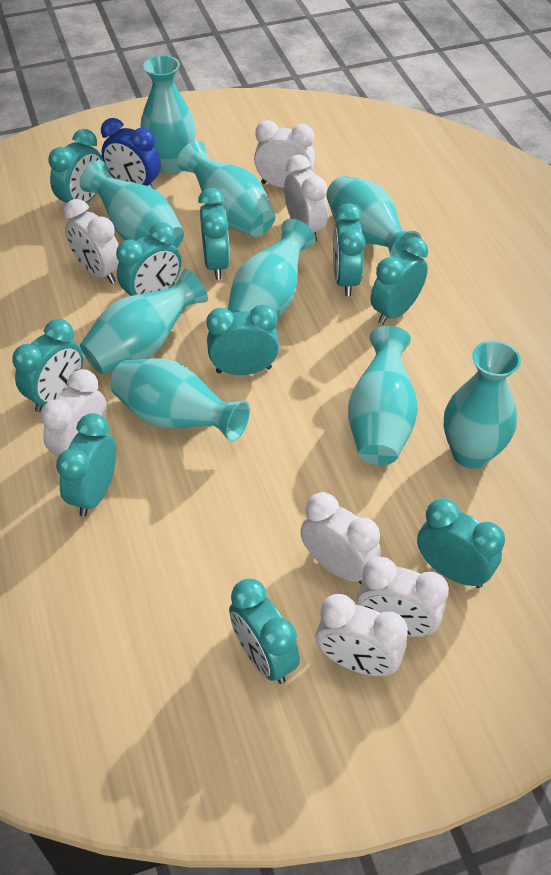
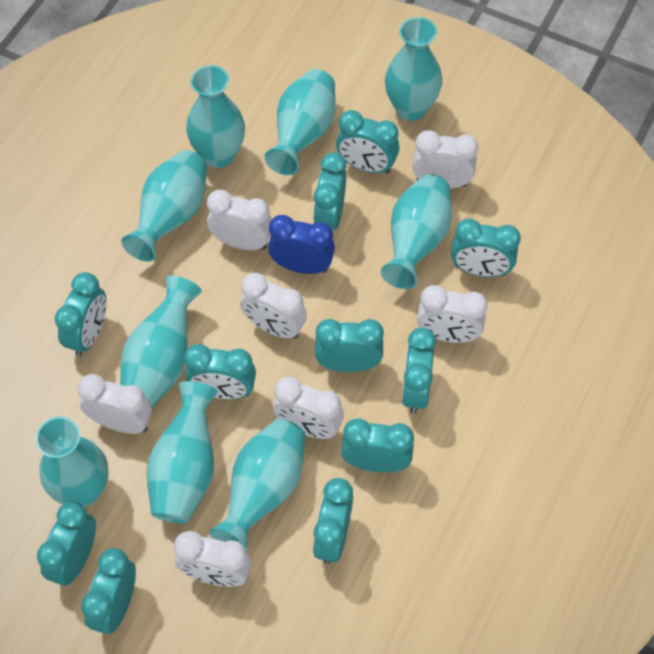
turquoise clock: 10 -> 11

